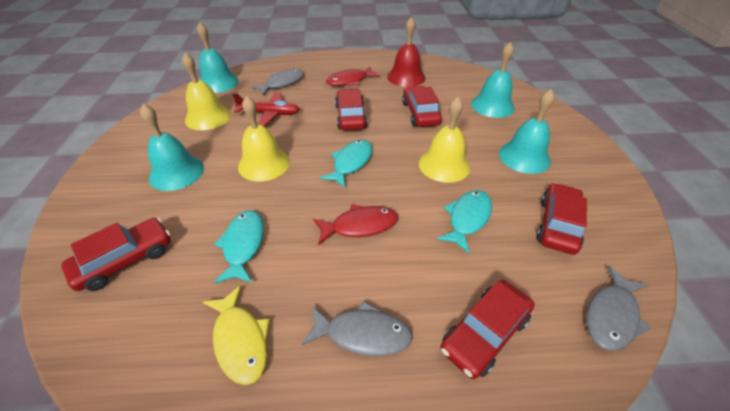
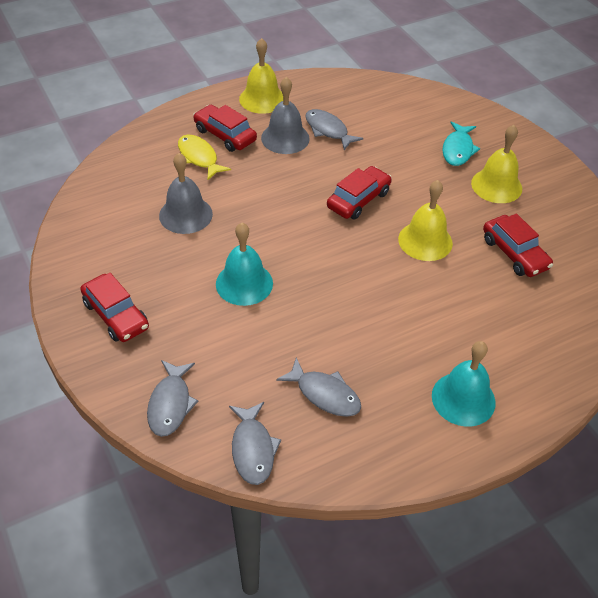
grey bell: 0 -> 2
grey fish: 3 -> 4
red bell: 1 -> 0
red car: 5 -> 4
red fish: 2 -> 0
red plane: 1 -> 0
turquoise bell: 4 -> 2
turquoise fish: 3 -> 1

